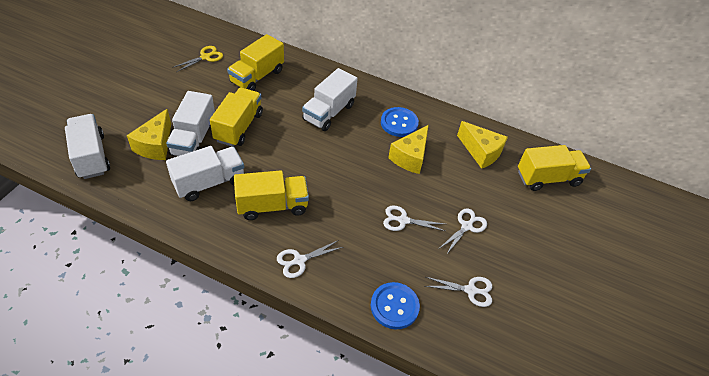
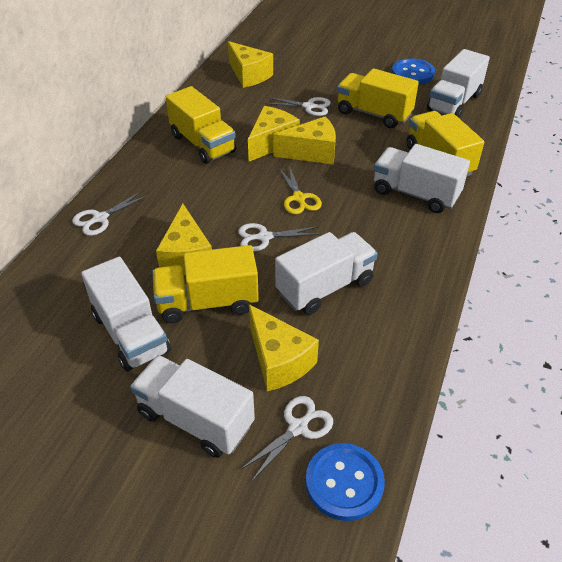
white truck: 4 -> 5
yellow cheese: 3 -> 5

